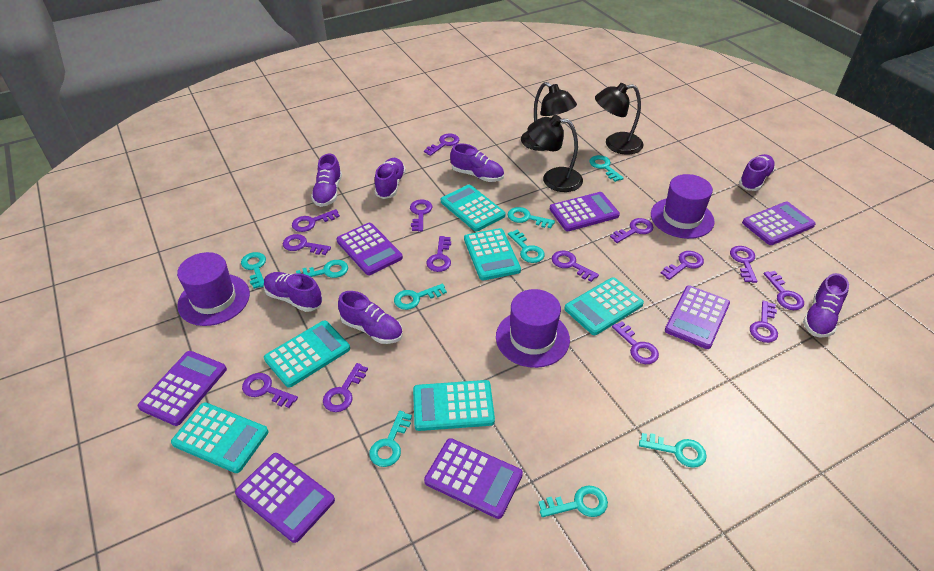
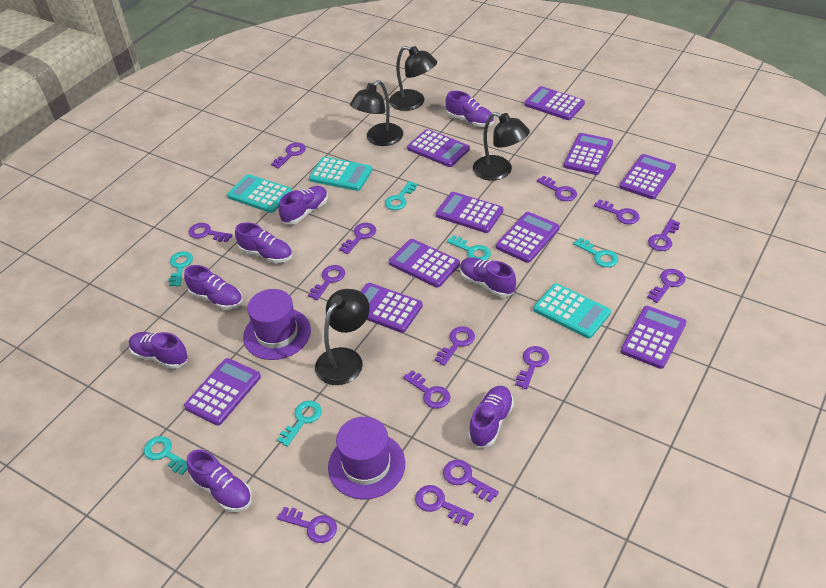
black lamp: 3 -> 4
purple calculator: 7 -> 10
purple hat: 3 -> 2
purple shoe: 7 -> 8
turquoise calculator: 6 -> 3
turquoise key: 9 -> 6

